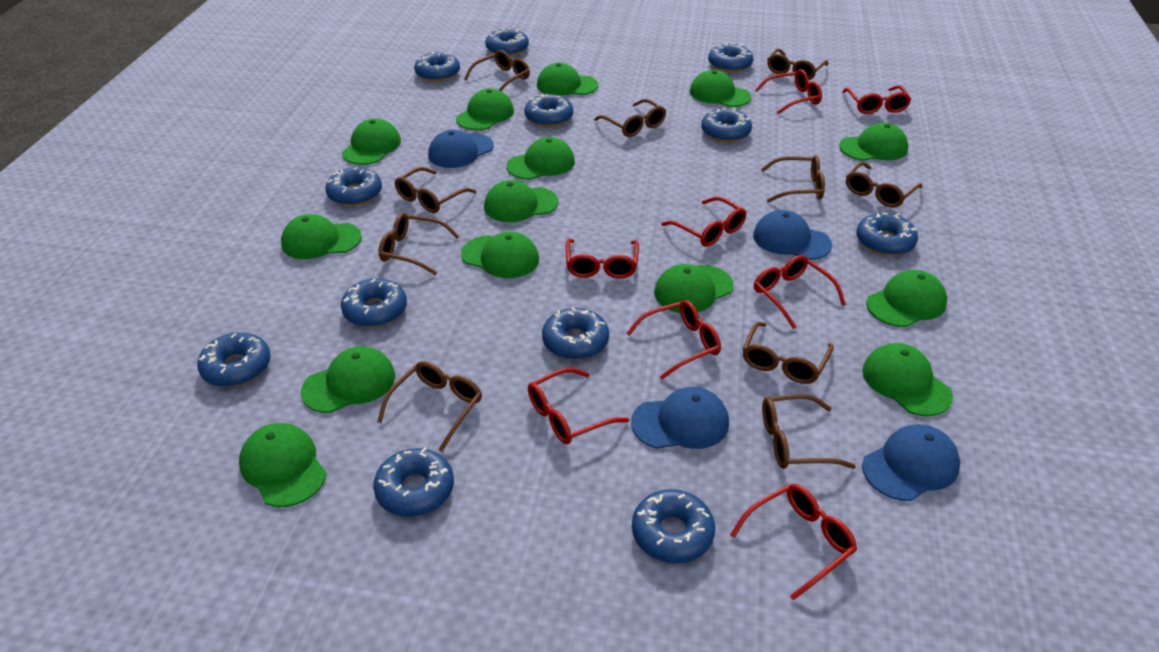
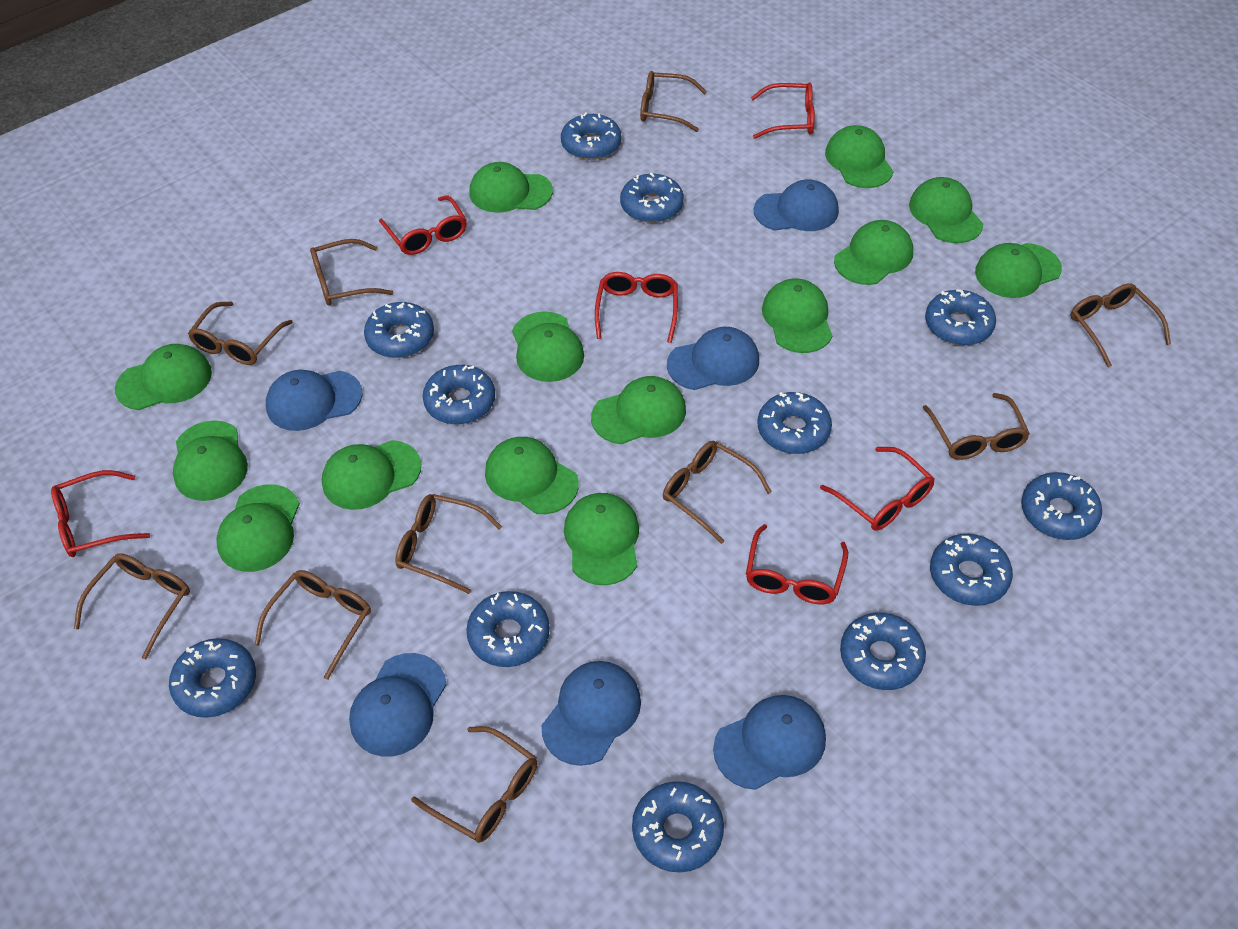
blue cap: 4 -> 6
red glasses: 8 -> 6

